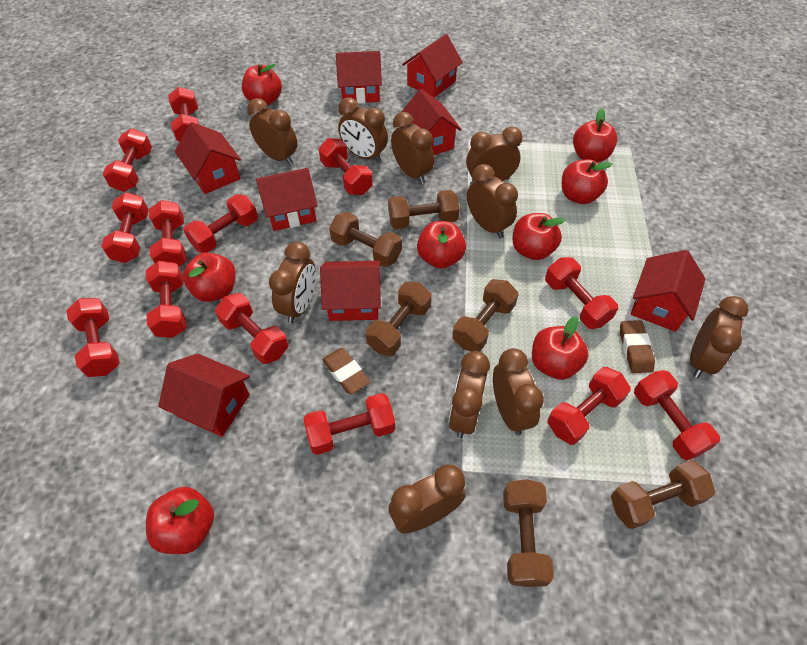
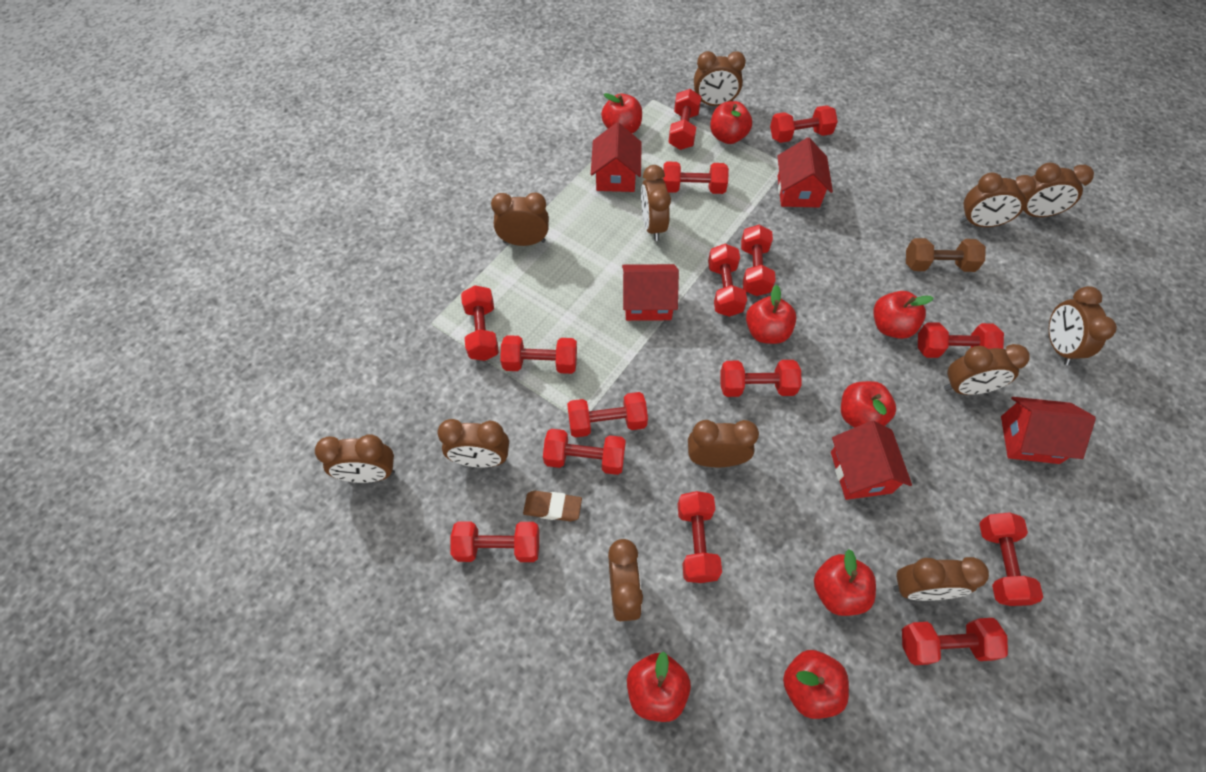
brown clock: 10 -> 12
brown dumbbell: 6 -> 1
brown eraser: 2 -> 1
red dumbbell: 13 -> 15
red house: 8 -> 5

